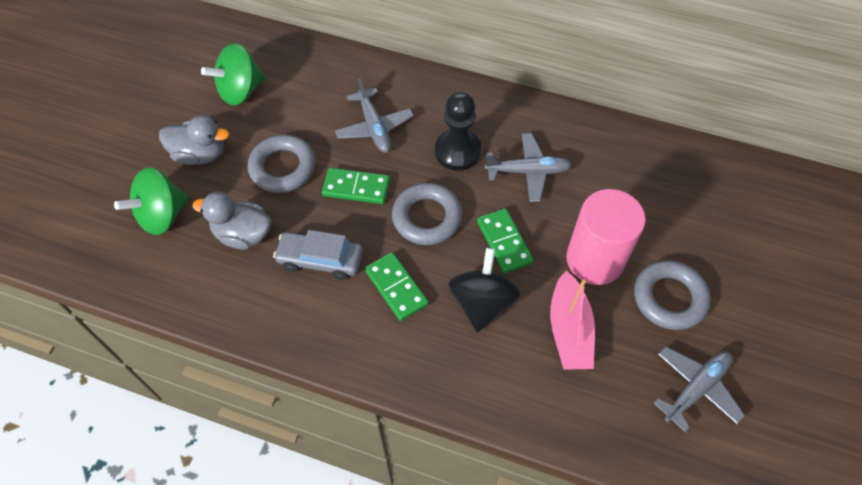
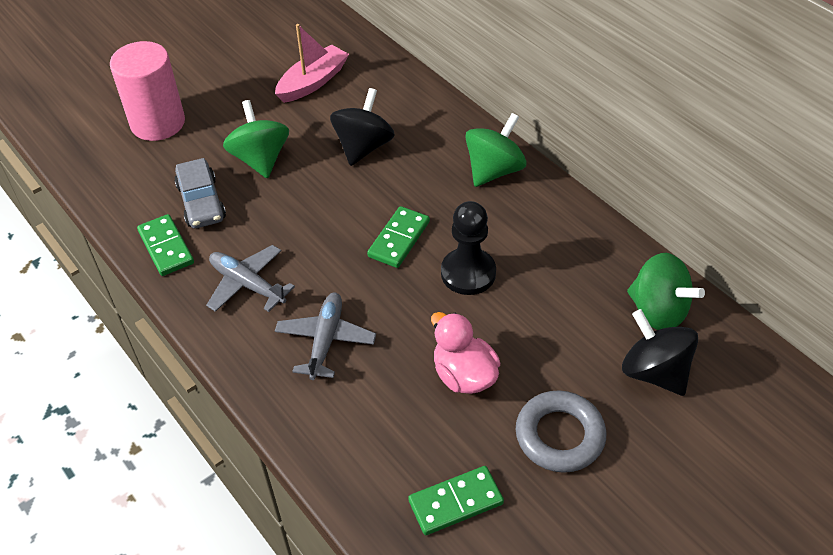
black spinning top: 1 -> 2
green spinning top: 2 -> 3
grey duck: 2 -> 0
grey plane: 3 -> 2
grey ring: 3 -> 1
pink duck: 0 -> 1

